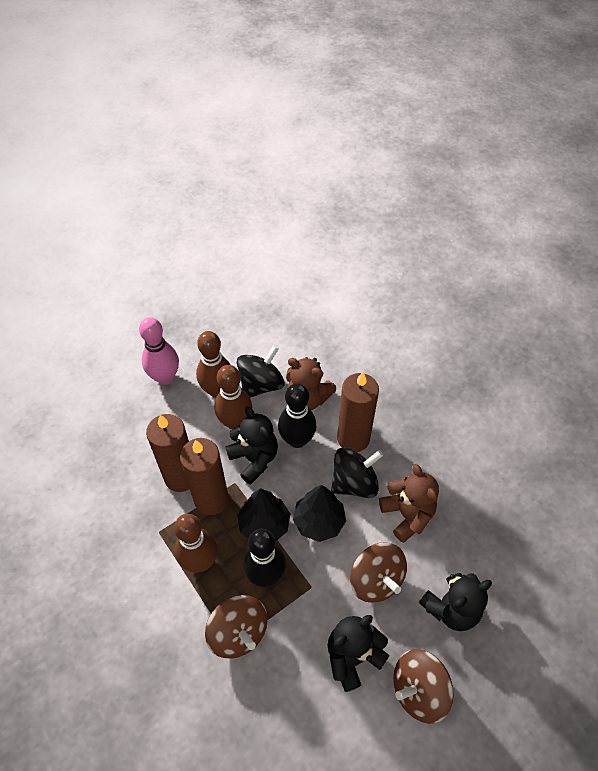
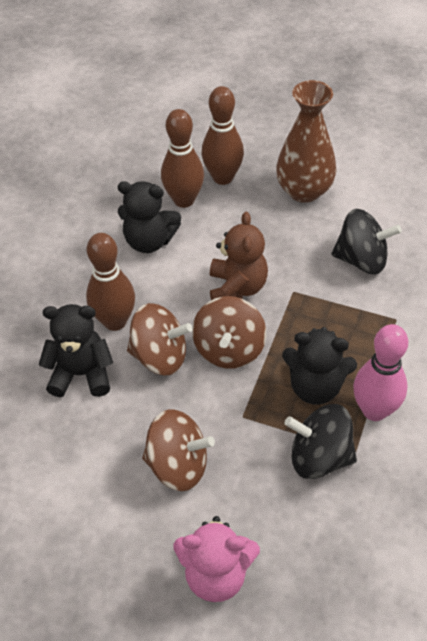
black bowling pin: 2 -> 0
black tree: 2 -> 0
brown candle: 3 -> 0
brown teddy bear: 2 -> 1
brown vase: 0 -> 1
pink teddy bear: 0 -> 1

